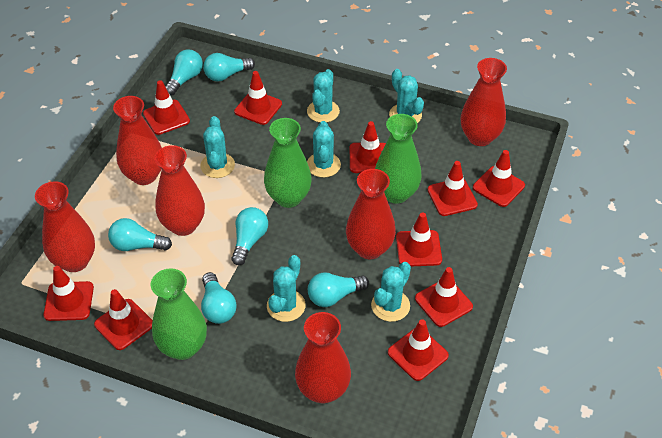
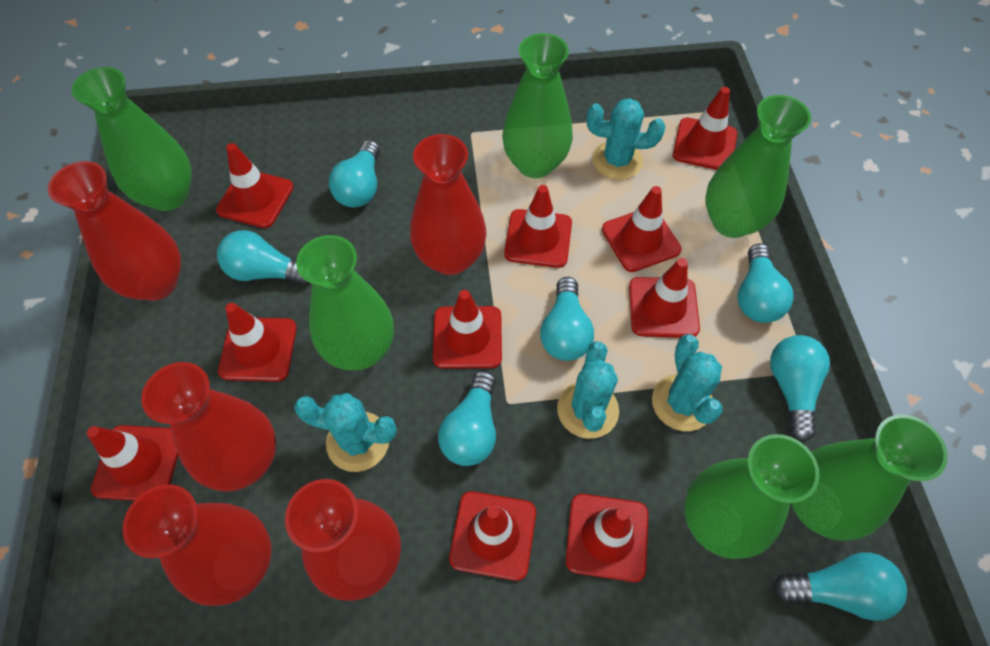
green vase: 3 -> 6
red vase: 6 -> 5
turquoise cactus: 6 -> 4
turquoise light bulb: 6 -> 7

